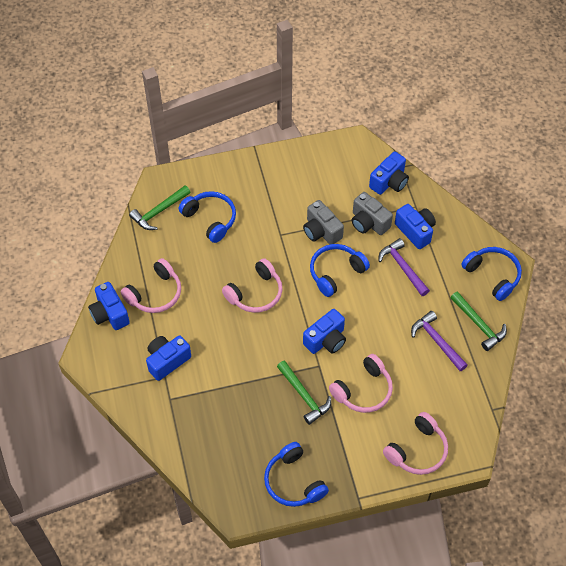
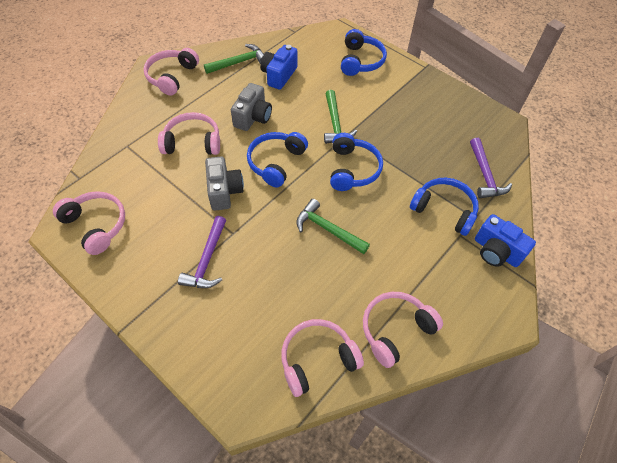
blue camera: 5 -> 2
pink headphones: 4 -> 5

